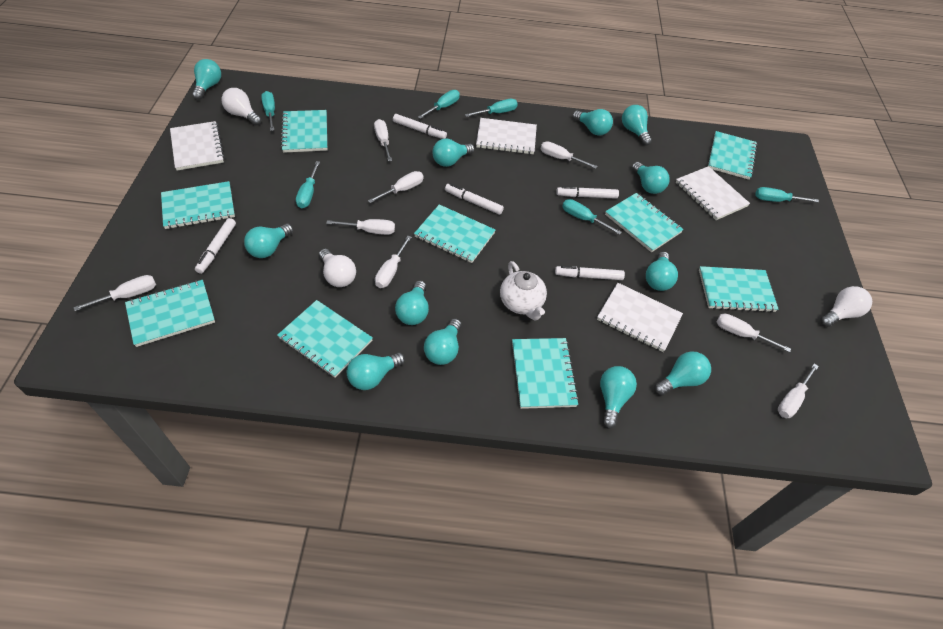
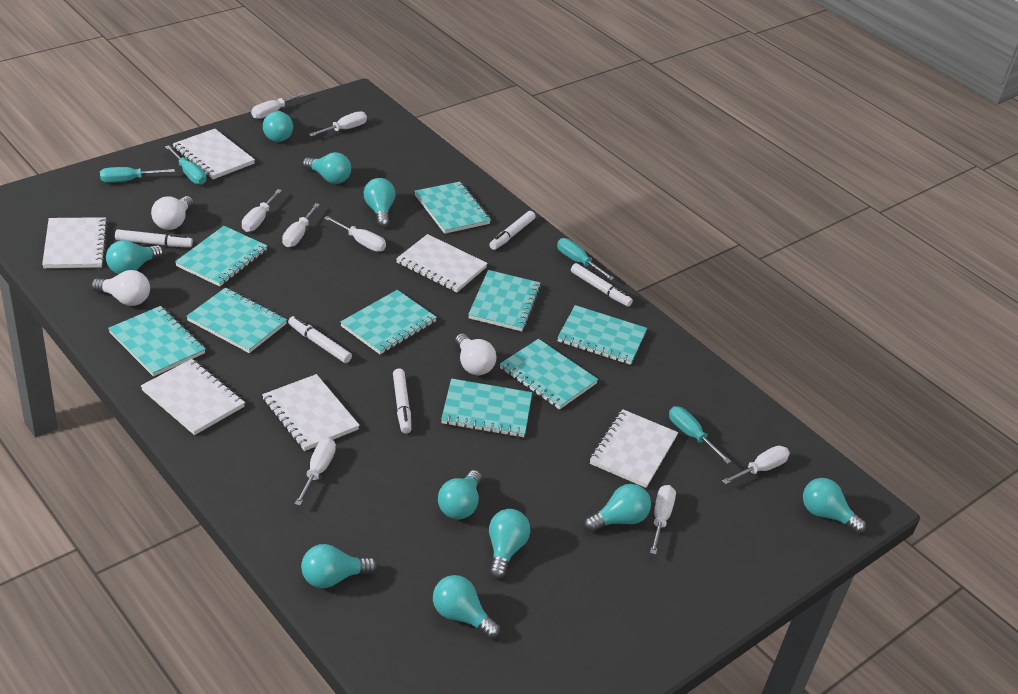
turquoise light bulb: 12 -> 10
turquoise screwdriver: 6 -> 4
white notebook: 4 -> 6
white teapot: 1 -> 0

